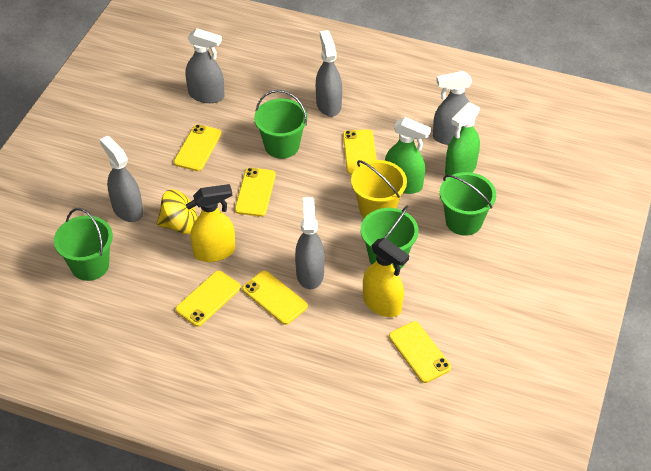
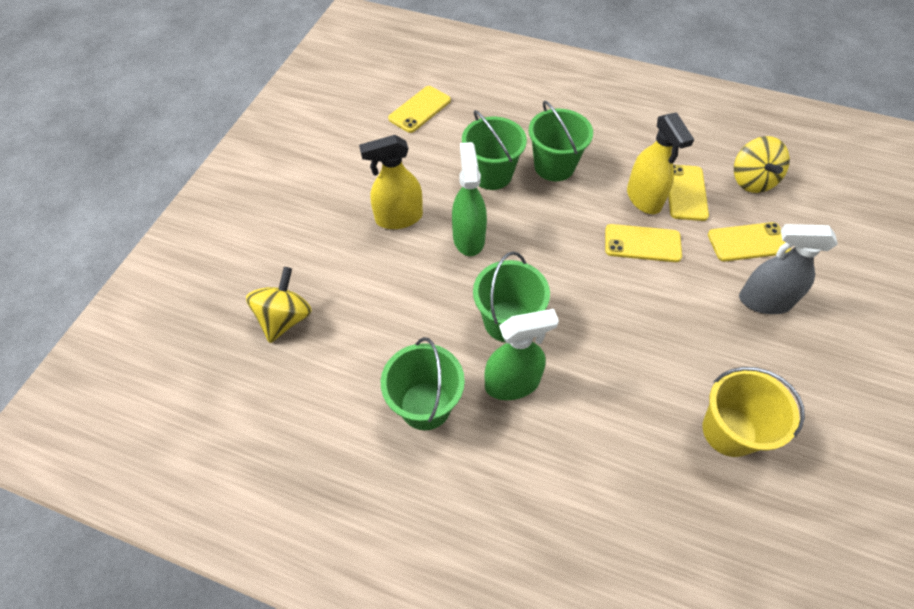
grey spray bottle: 5 -> 1
yellow phone: 6 -> 4
yellow spinning top: 1 -> 2

